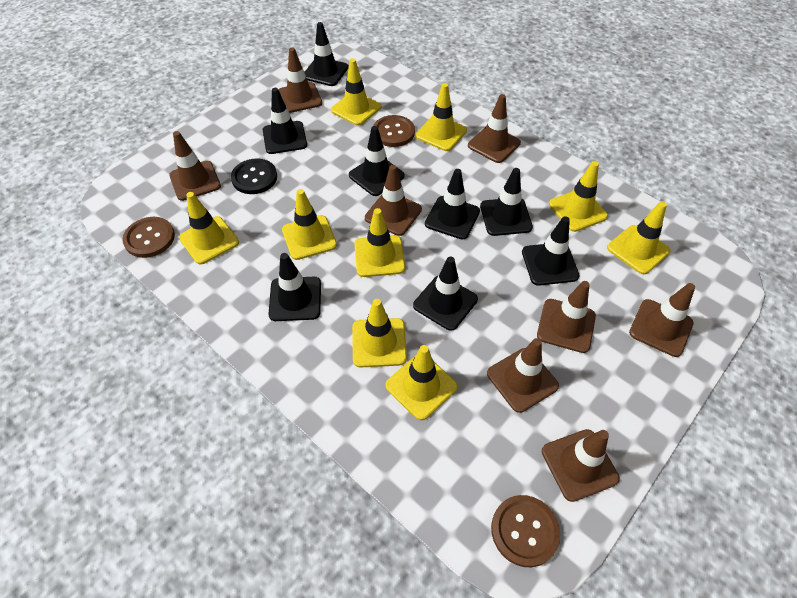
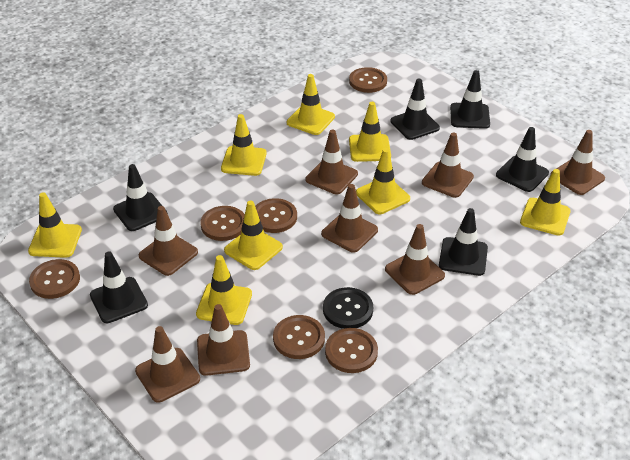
black traffic cone: 8 -> 6
brown button: 3 -> 6
yellow traffic cone: 9 -> 8

